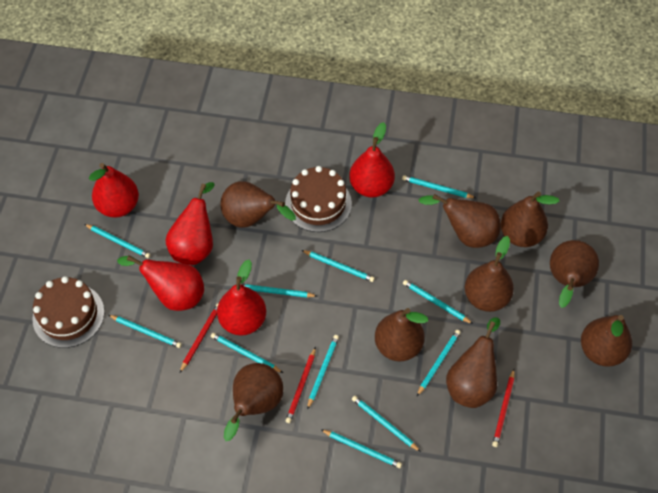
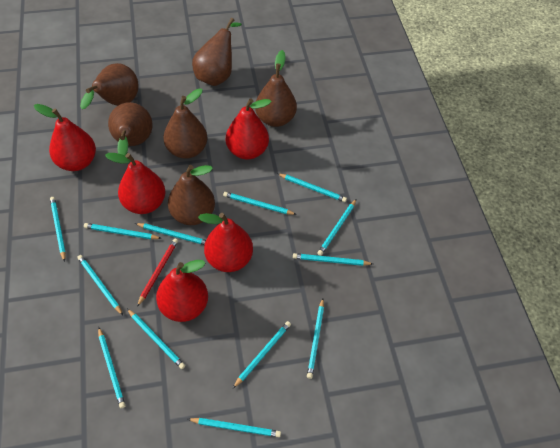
brown cake: 2 -> 0
brown pear: 9 -> 6
red pencil: 3 -> 1
turquoise pencil: 11 -> 13

